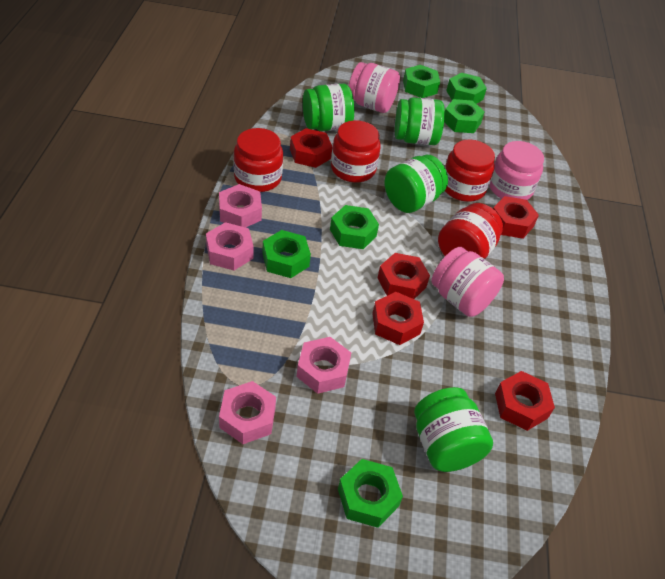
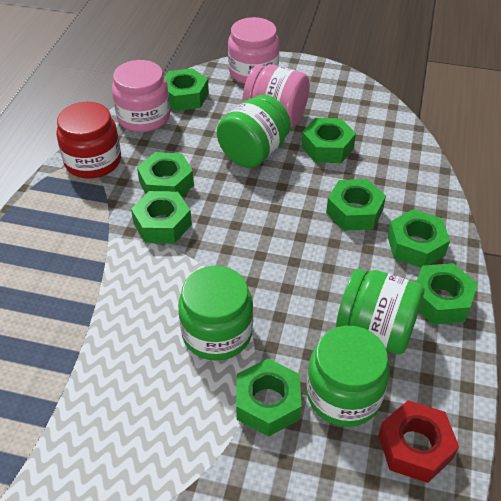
green nut: 6 -> 8
pink nut: 4 -> 0
red jar: 4 -> 1
red nut: 5 -> 1

